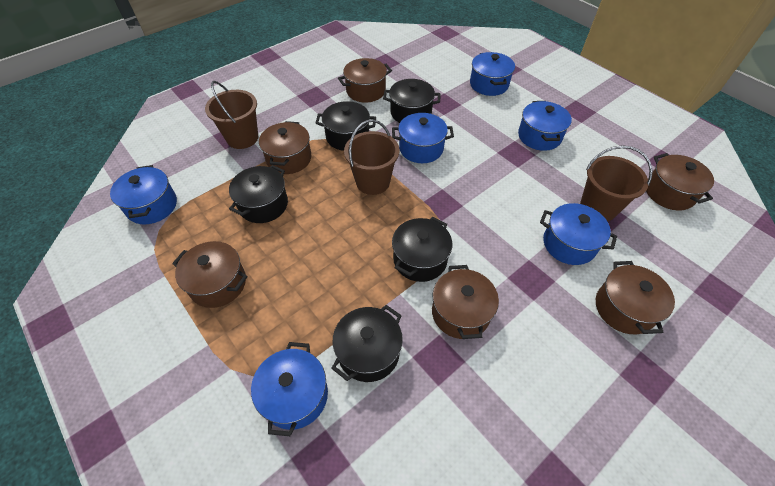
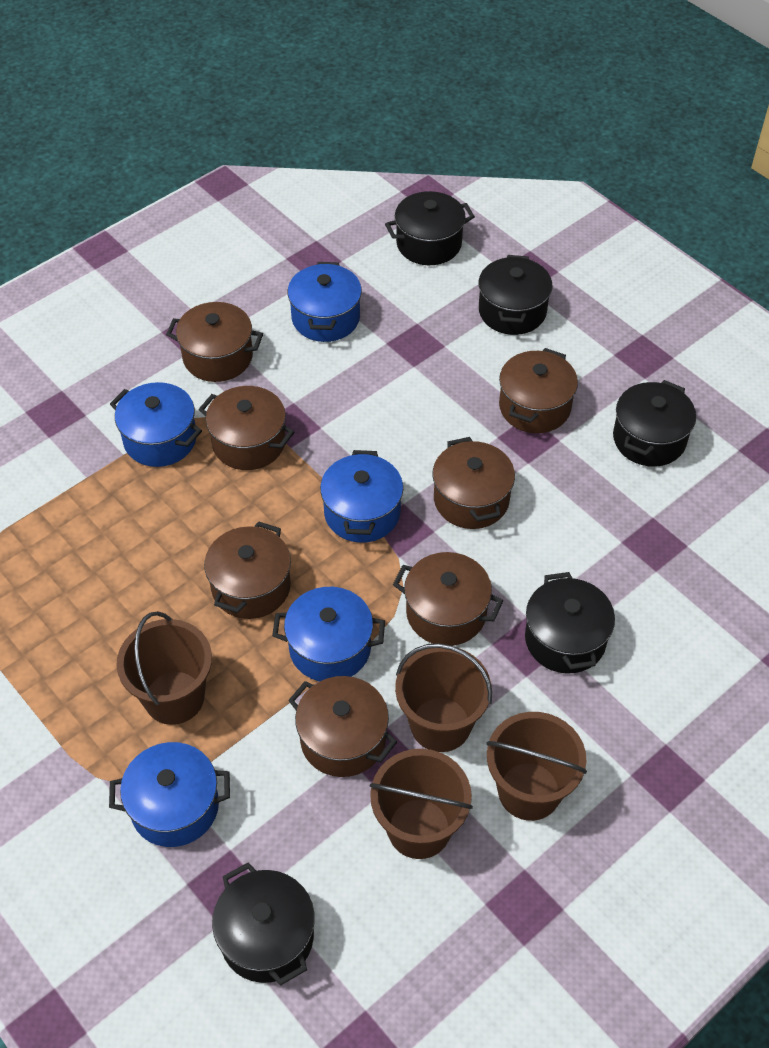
blue pot: 6 -> 5
brown bucket: 3 -> 4
brown pot: 6 -> 7

